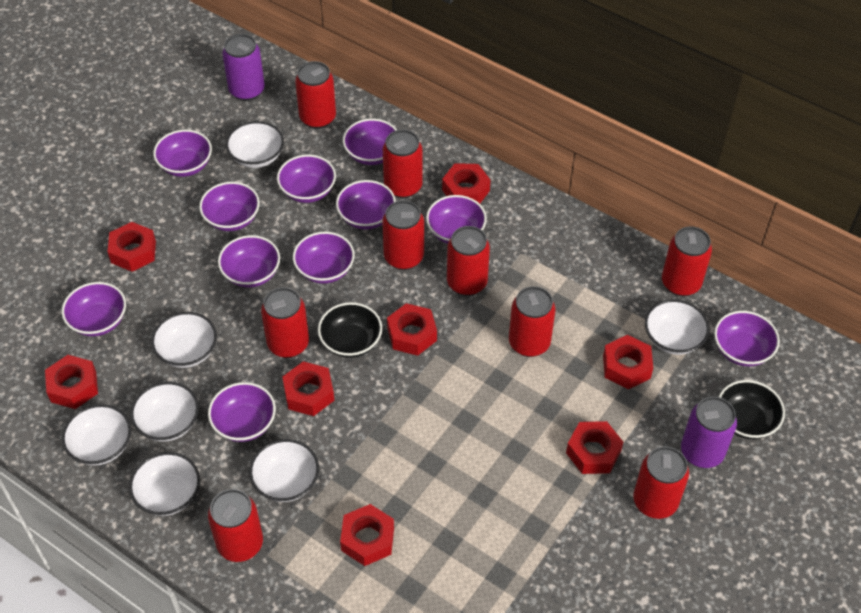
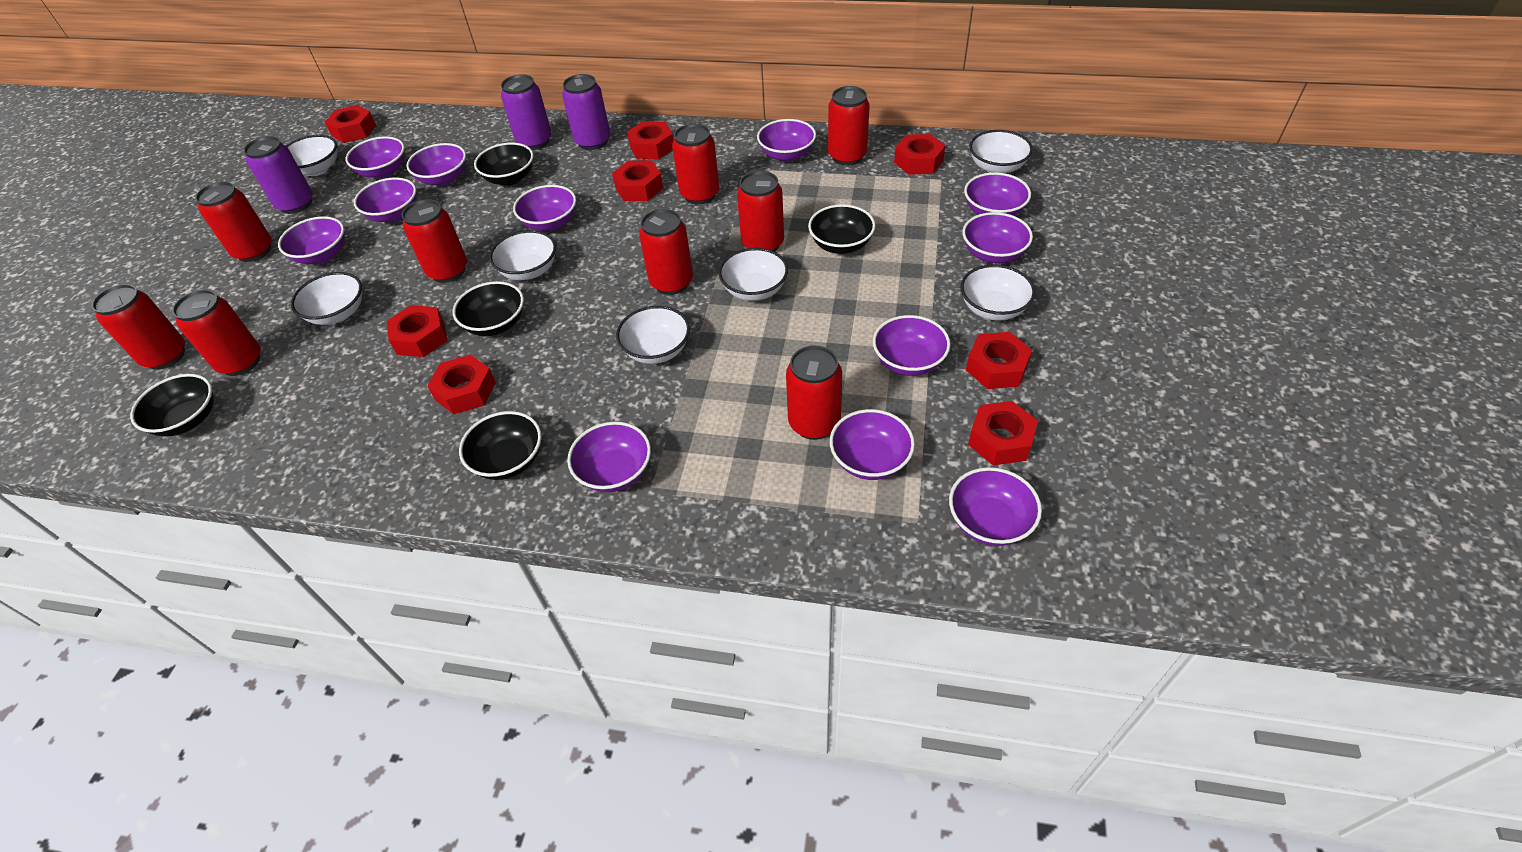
black bowl: 2 -> 5
purple bowl: 11 -> 12
purple can: 2 -> 3

